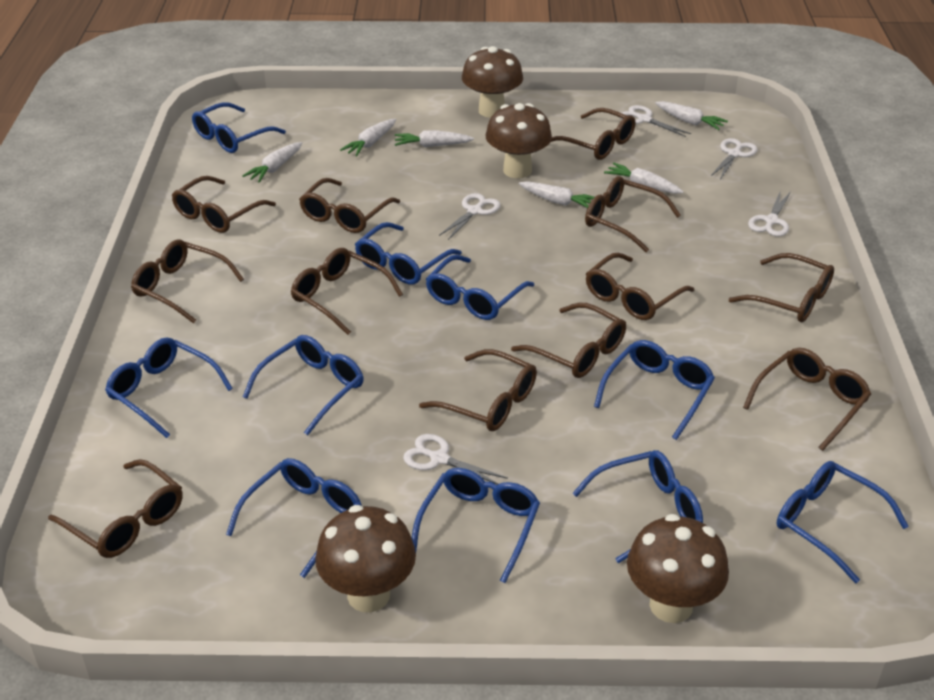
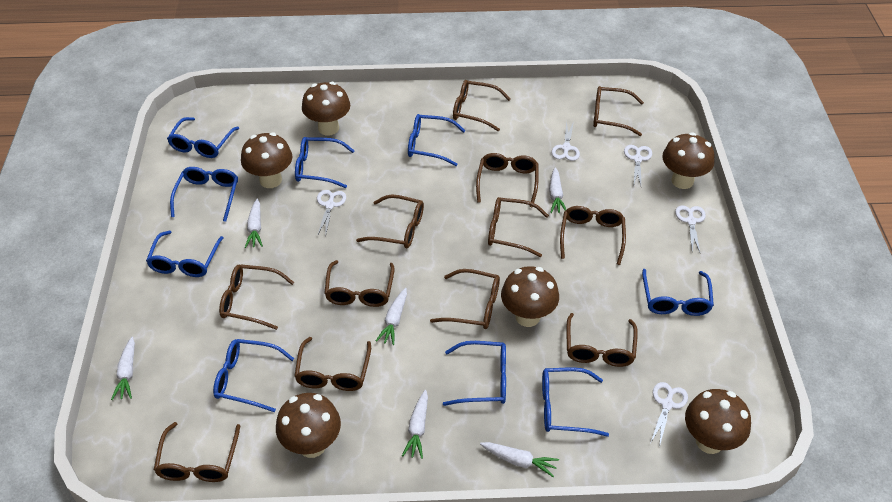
blue glasses: 10 -> 9
brown mushroom: 4 -> 6

